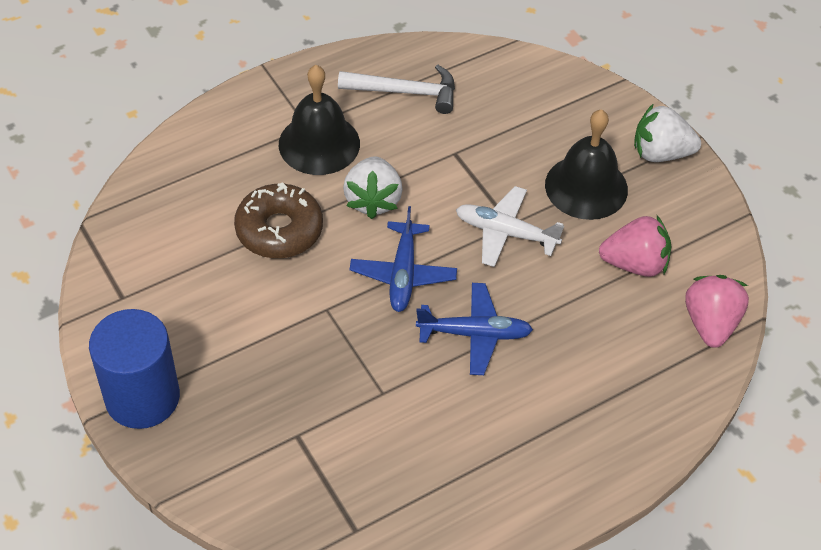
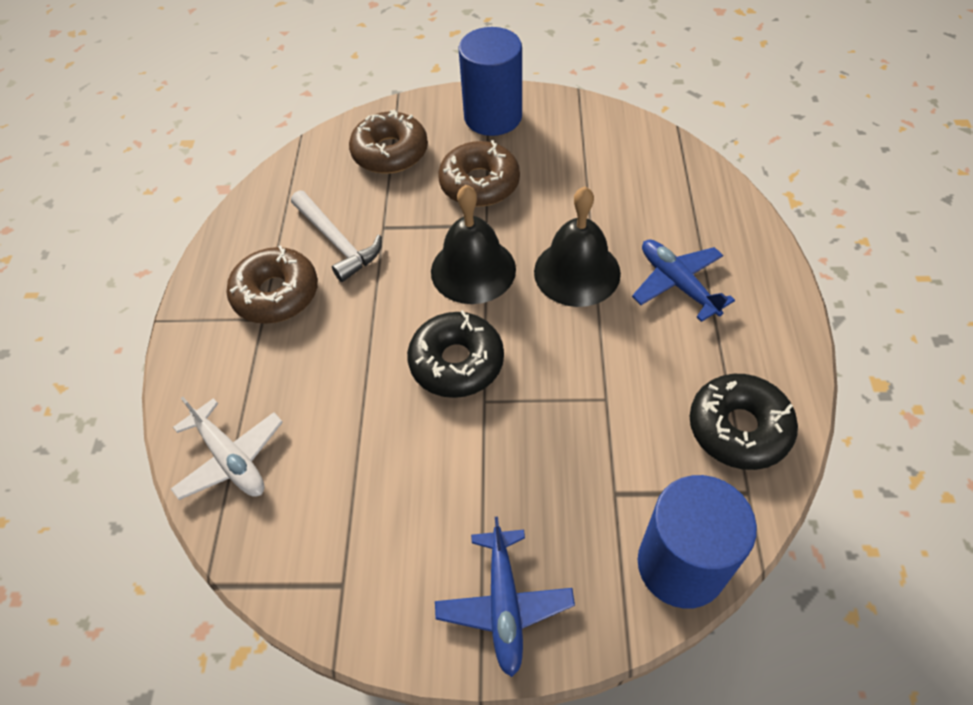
black donut: 0 -> 2
blue cylinder: 1 -> 2
brown donut: 1 -> 3
pink strawberry: 2 -> 0
white strawberry: 2 -> 0

